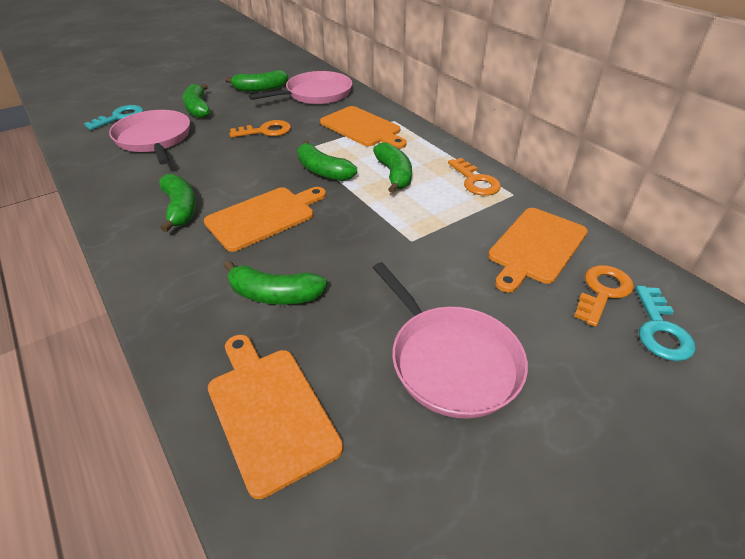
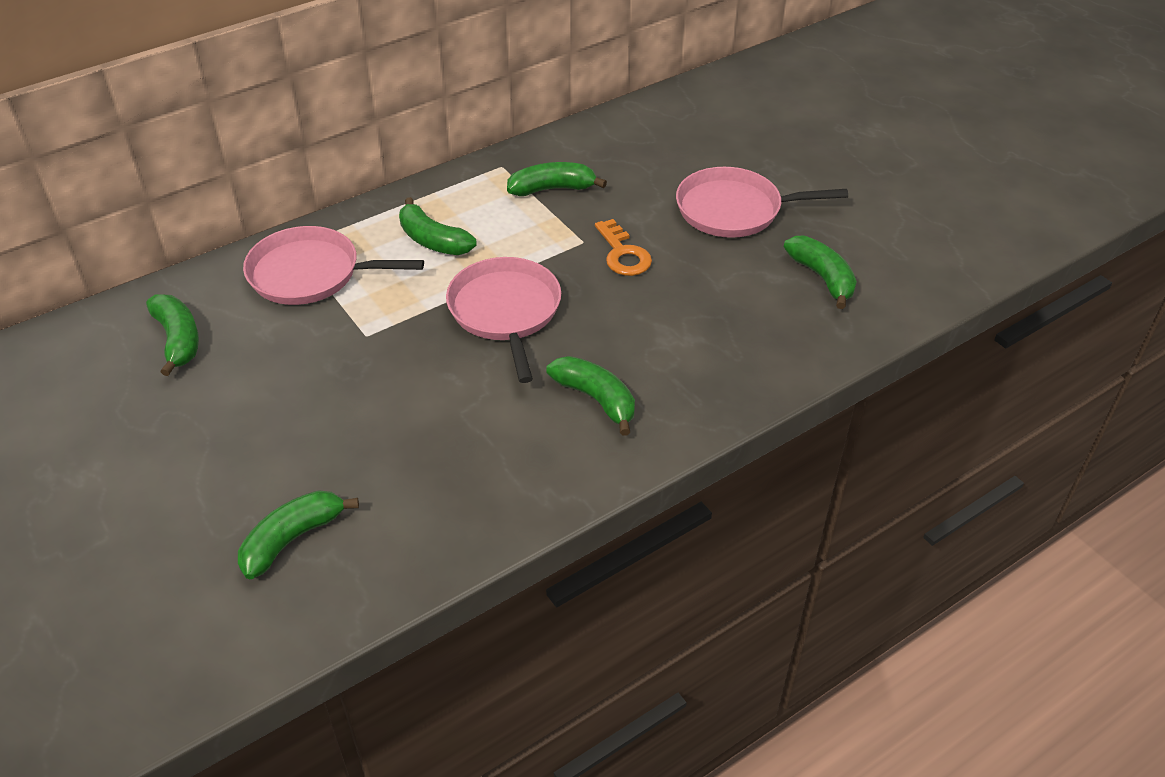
orange cutting board: 4 -> 0
orange key: 3 -> 1
turquoise key: 2 -> 0

